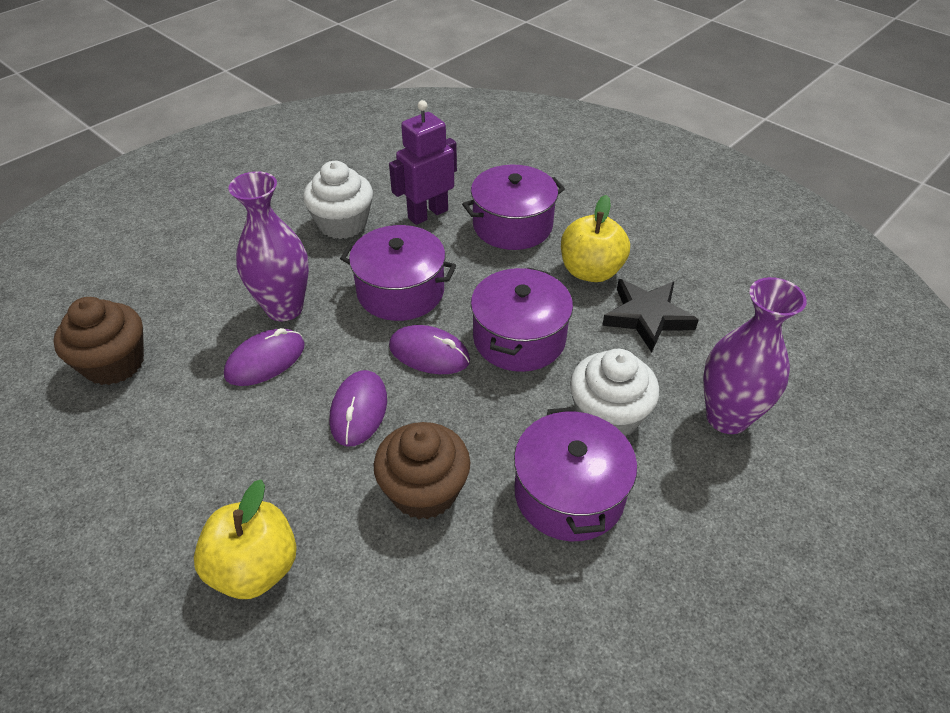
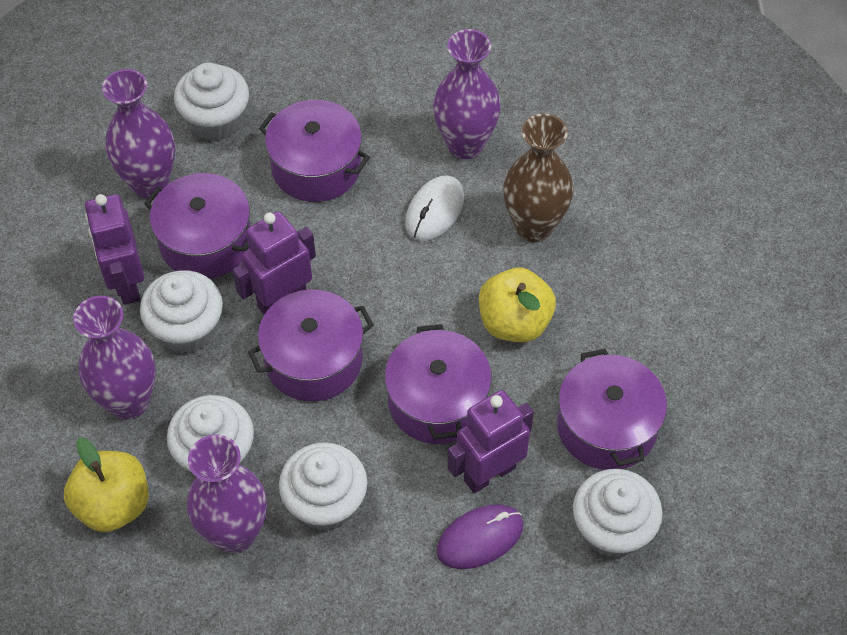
black star: 1 -> 0
brown cupcake: 2 -> 0
brown vase: 0 -> 1
purple mouse: 3 -> 1
purple pot: 4 -> 5
purple robot: 1 -> 3
purple vase: 2 -> 4
white cupcake: 2 -> 5
white mouse: 0 -> 1

